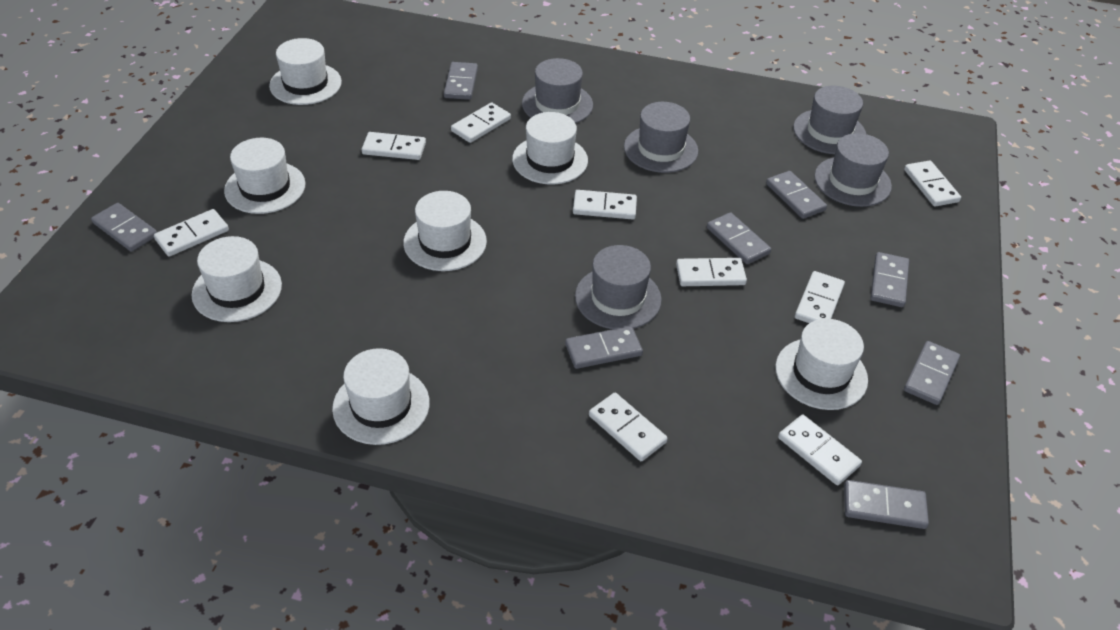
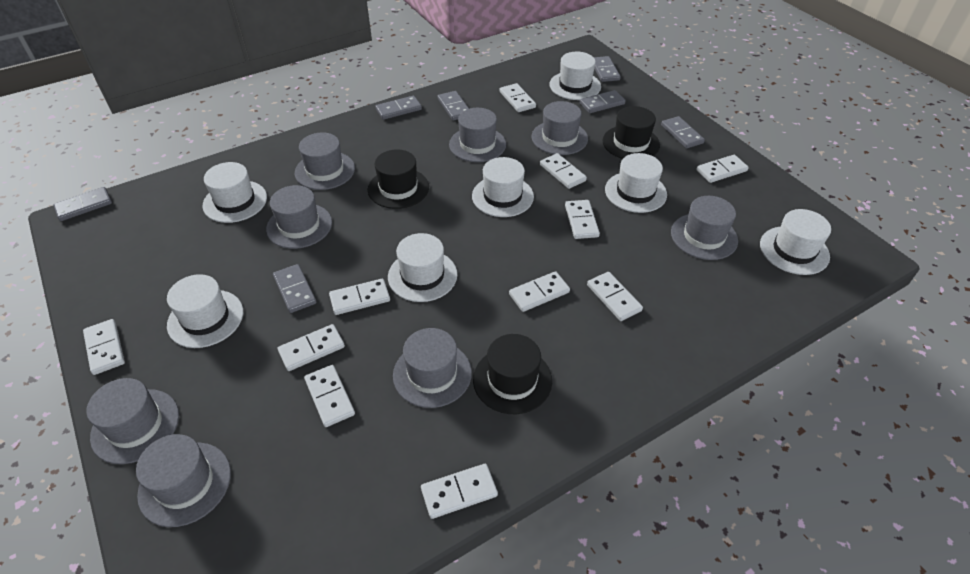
black hat: 0 -> 3
grey domino: 8 -> 7
grey hat: 5 -> 8
white domino: 9 -> 11

